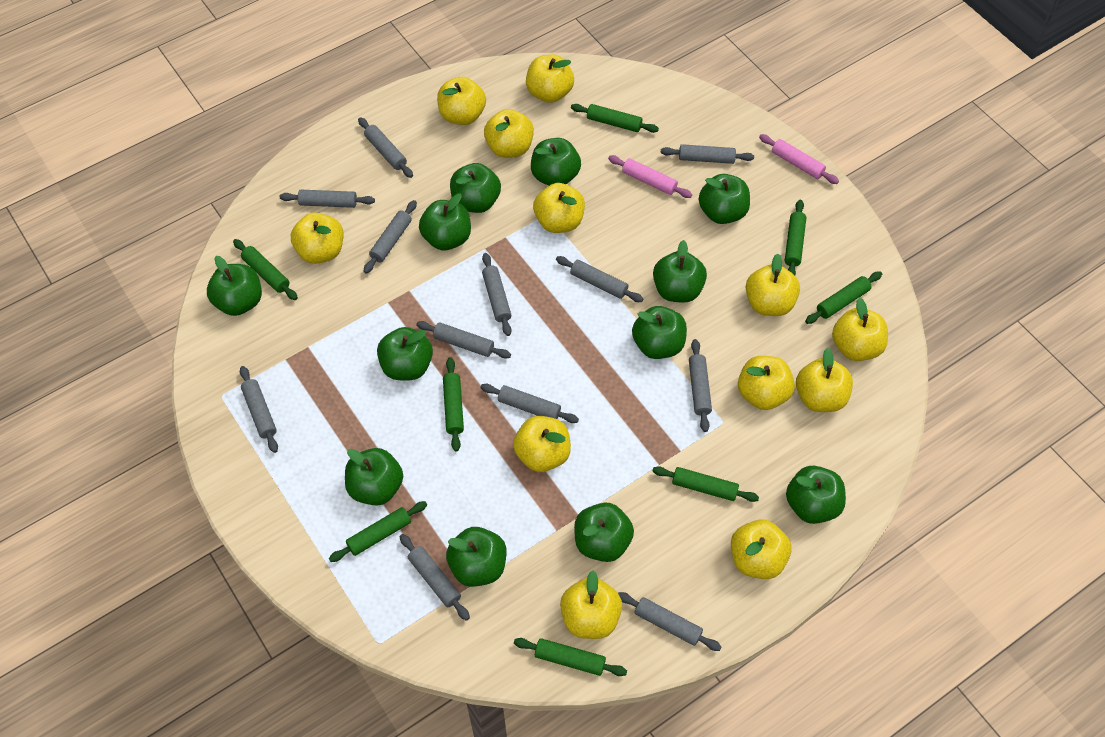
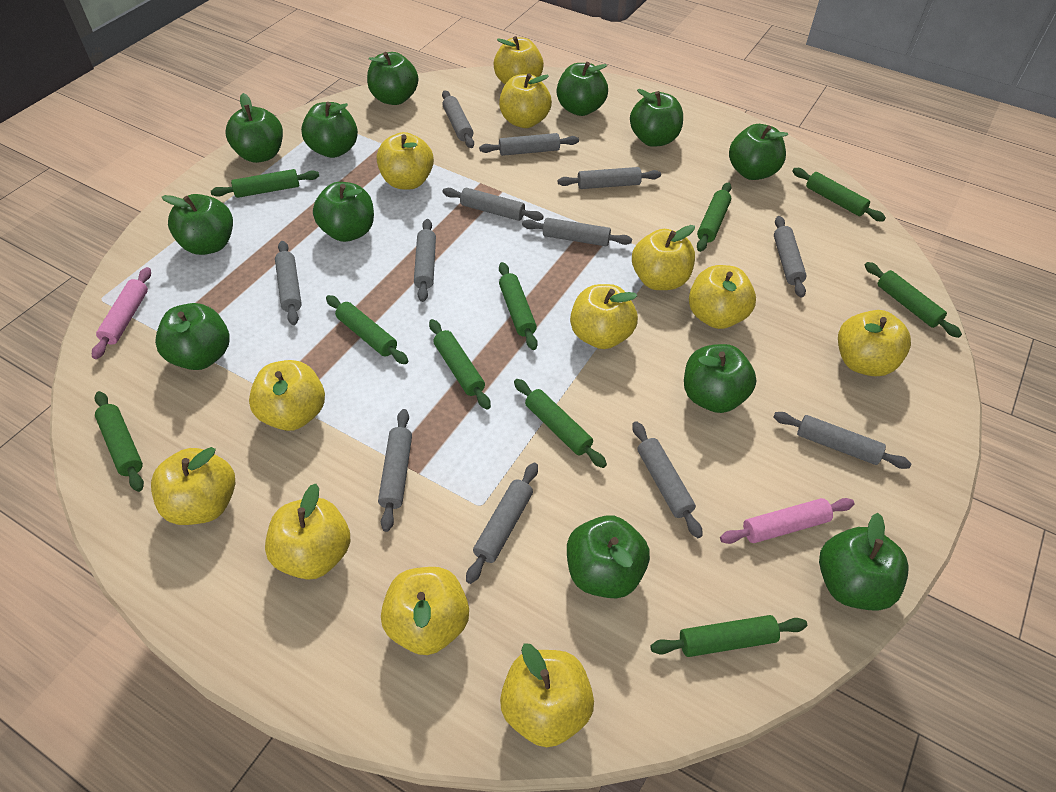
green rolling pin: 8 -> 10

